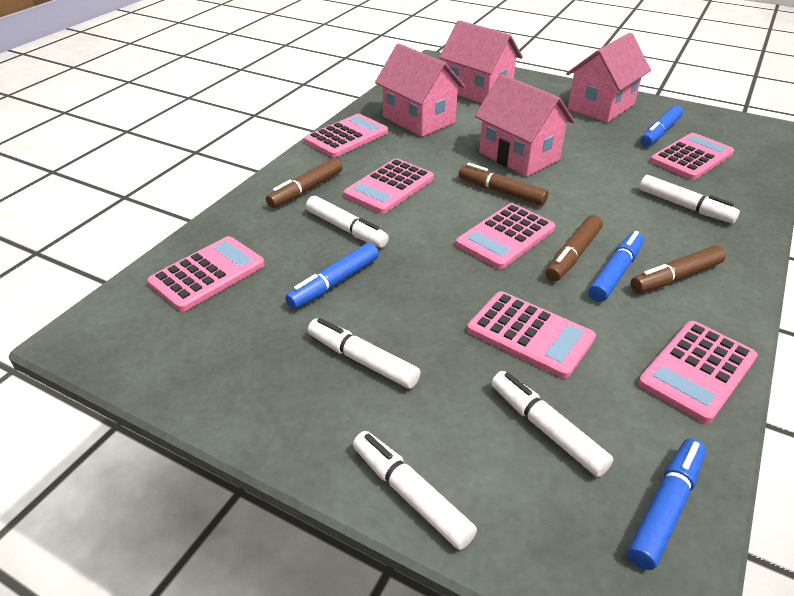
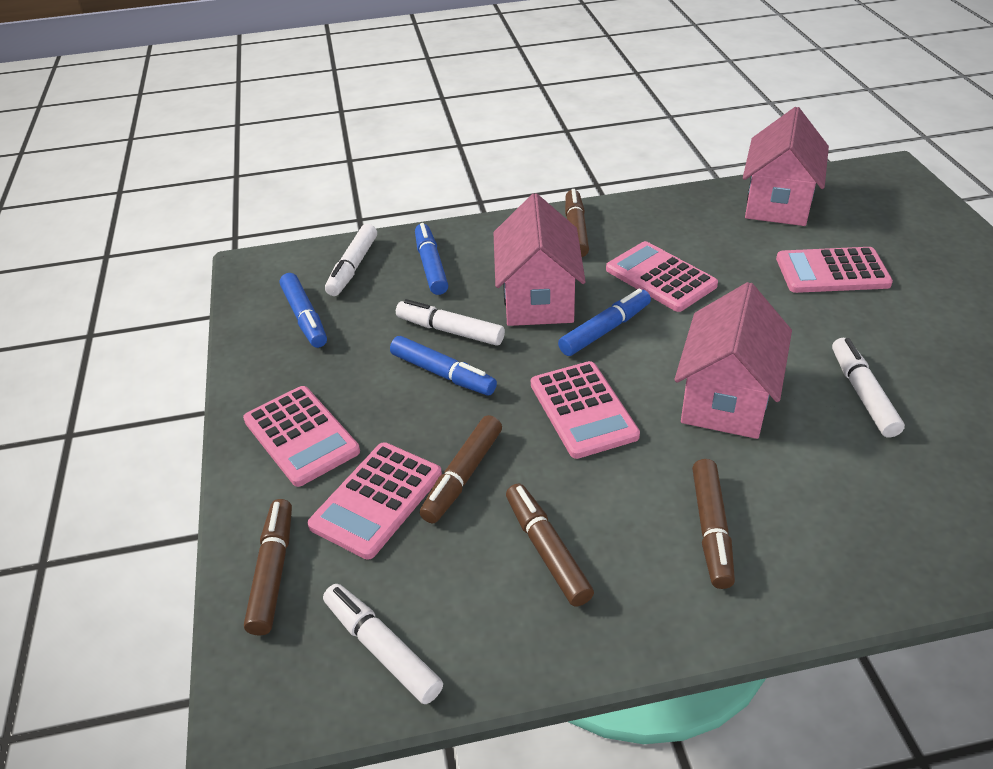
brown marker: 4 -> 5
pink calculator: 7 -> 5
pink house: 4 -> 3
white marker: 5 -> 4

